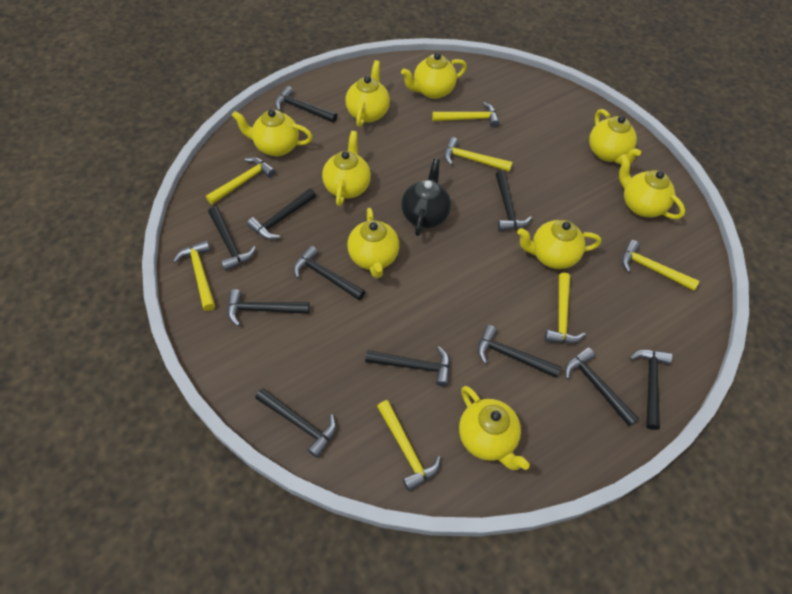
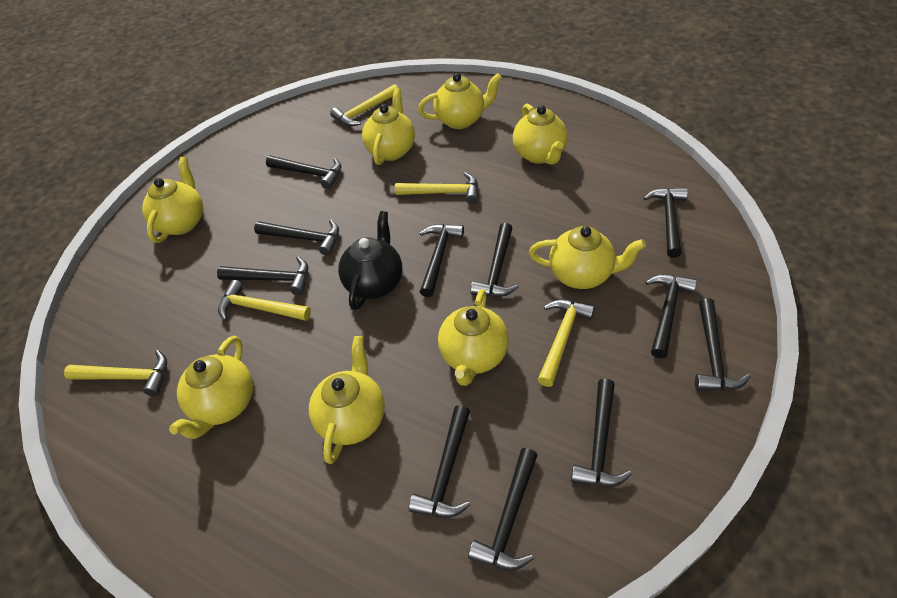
yellow hammer: 7 -> 5
yellow teapot: 9 -> 8

